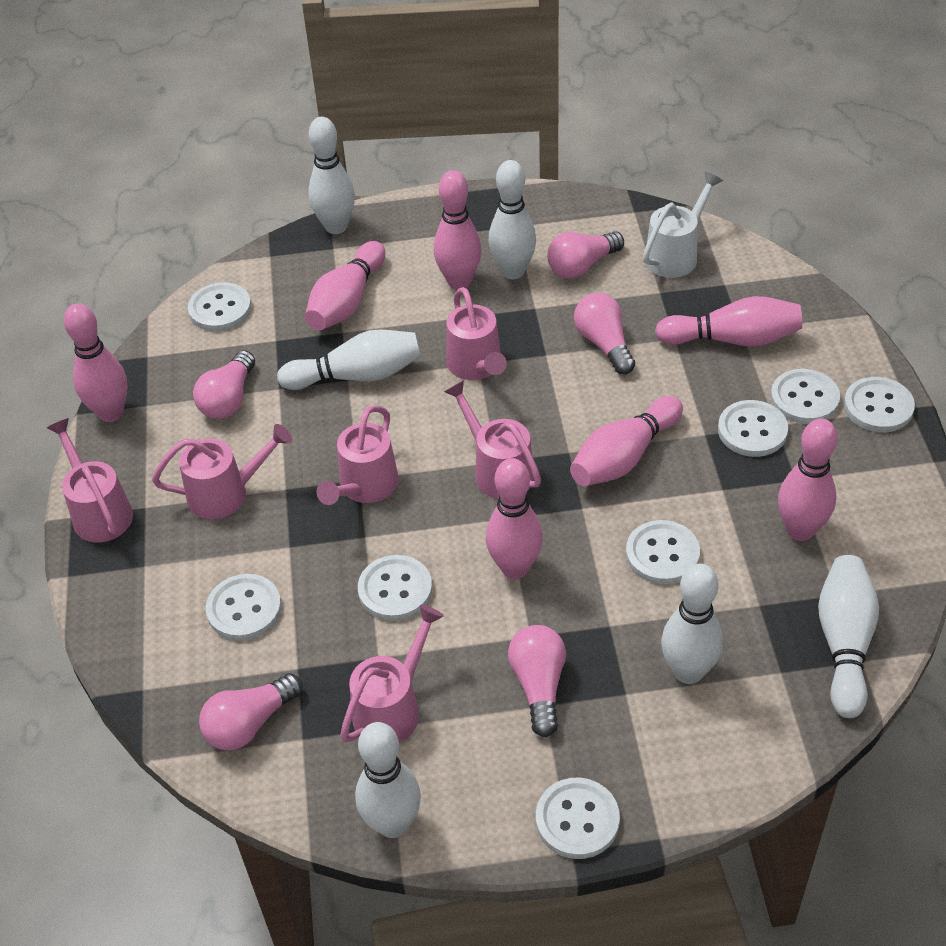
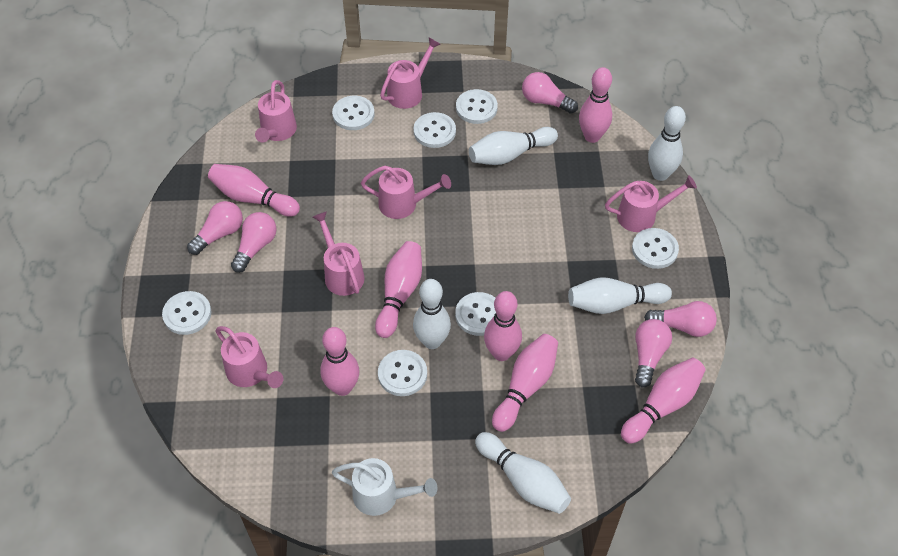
white bowling pin: 6 -> 5
white button: 8 -> 7

